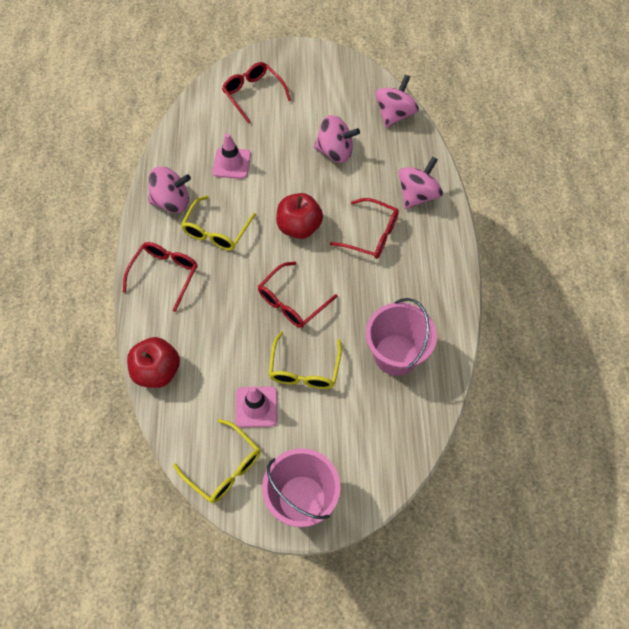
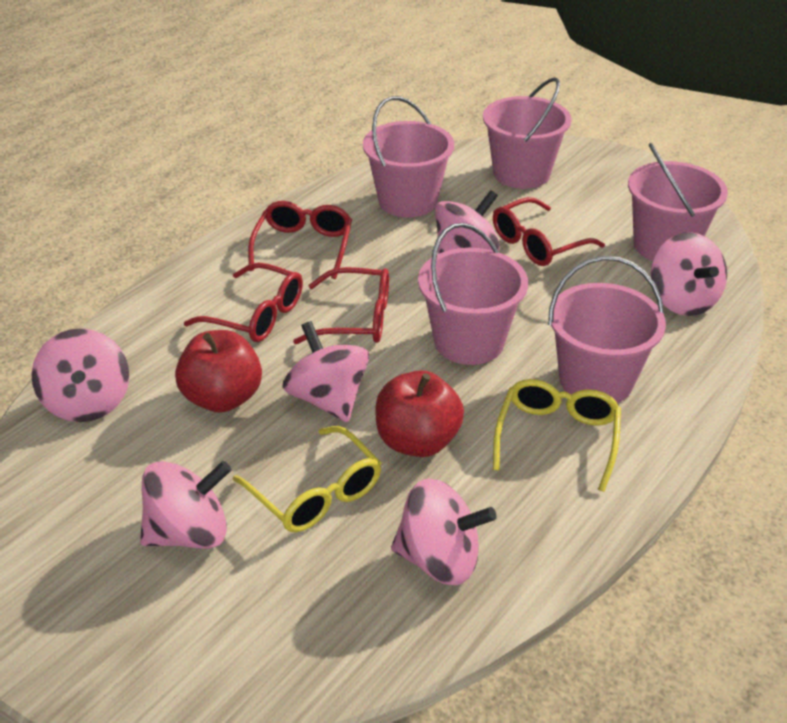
pink bucket: 2 -> 5
pink spinning top: 4 -> 6
pink traffic cone: 2 -> 0
yellow glasses: 3 -> 2

